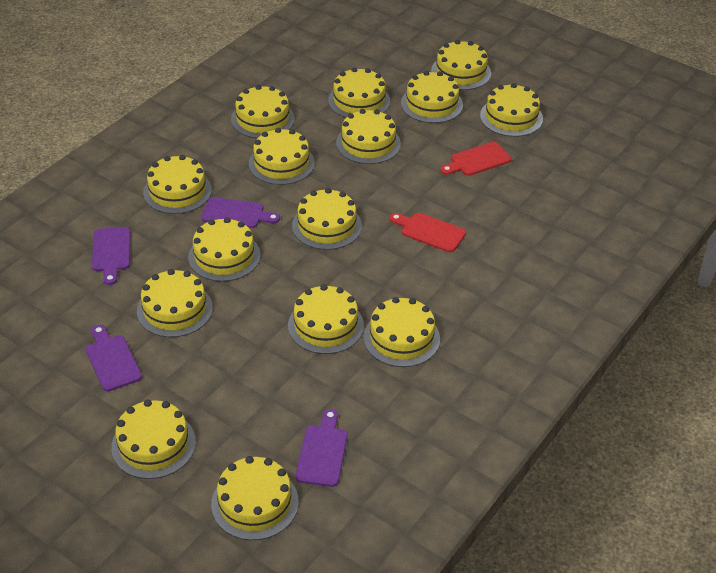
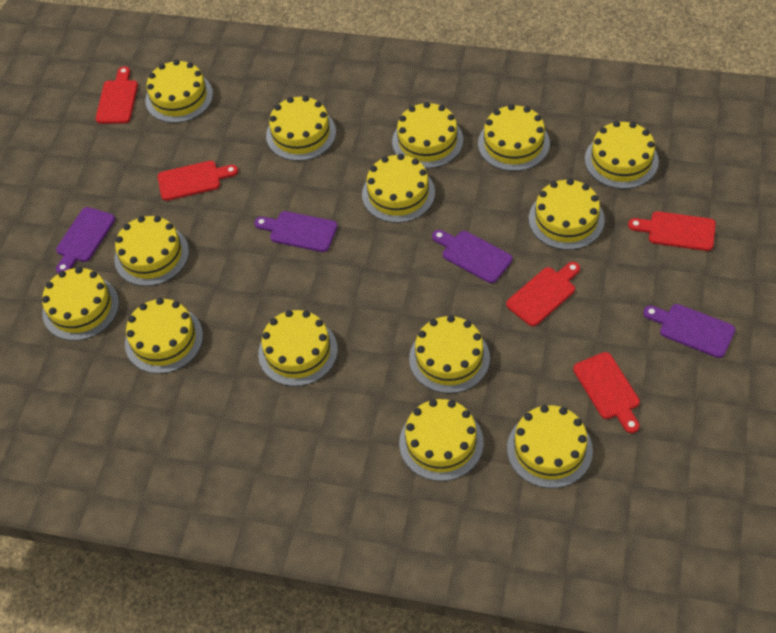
red cutting board: 2 -> 5
yellow cake: 15 -> 14

